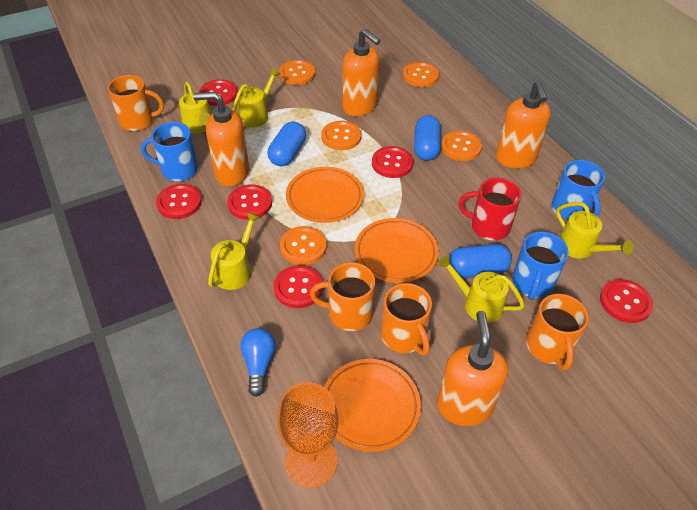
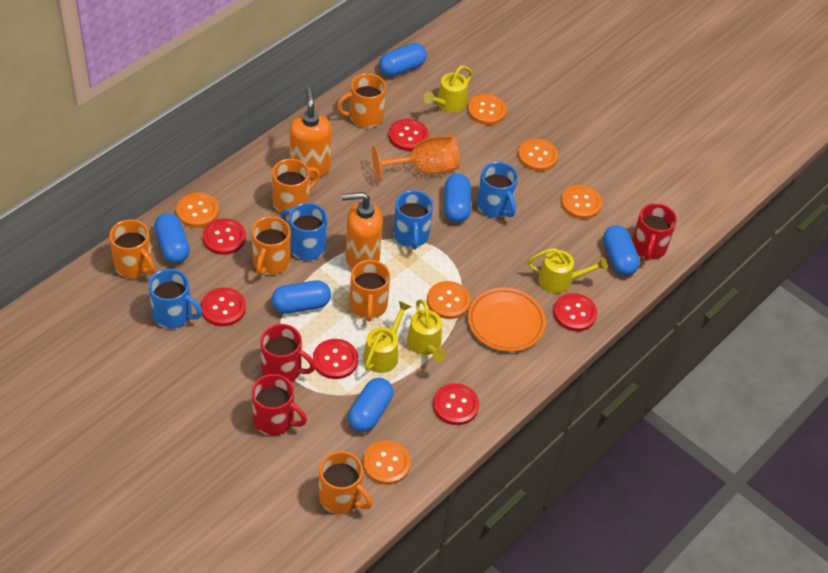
blue capsule: 3 -> 6
blue light bulb: 1 -> 0
blue mug: 3 -> 4
orange button: 5 -> 6
orange mug: 4 -> 6
orange plate: 3 -> 1
orange soap dispenser: 4 -> 2
red mug: 1 -> 3
yellow watering can: 5 -> 4

